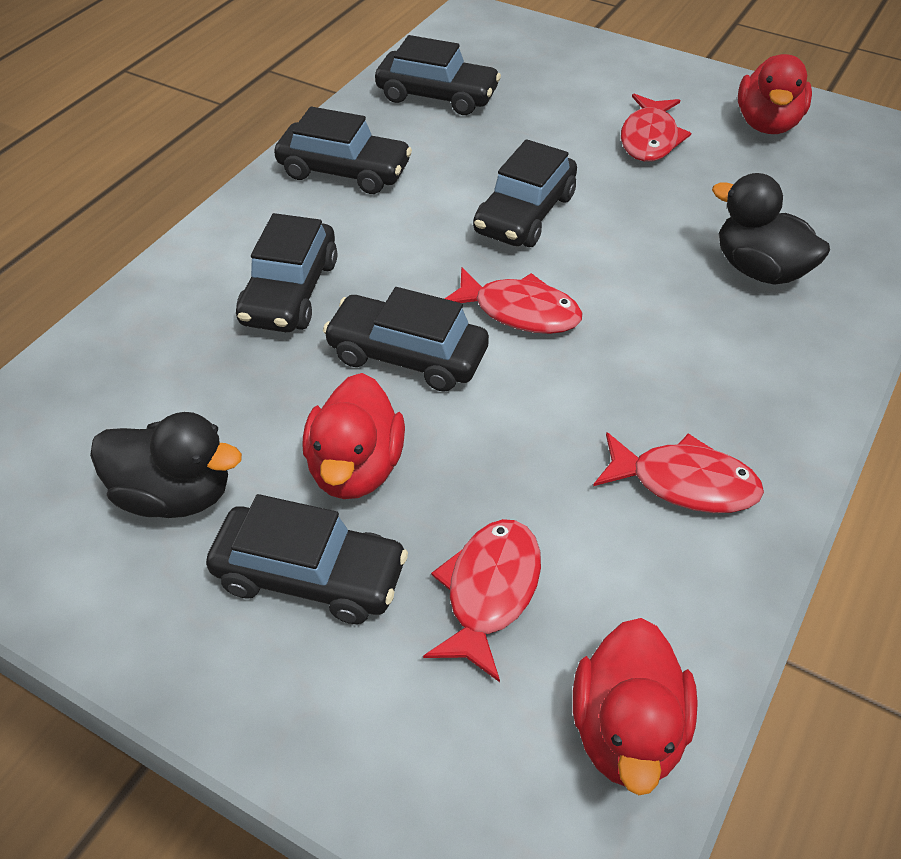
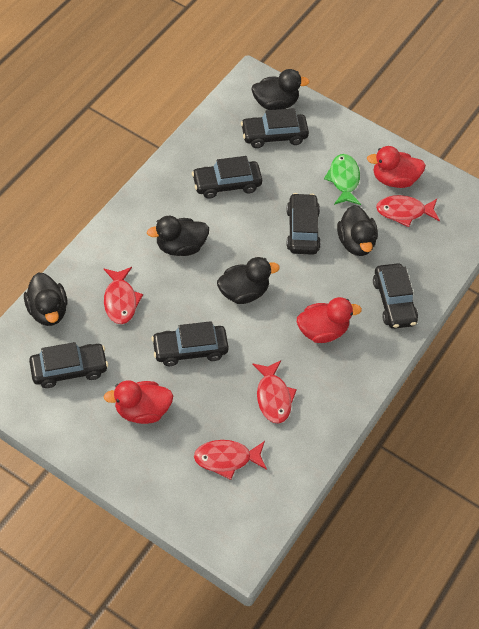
black duck: 2 -> 5
green fish: 0 -> 1

